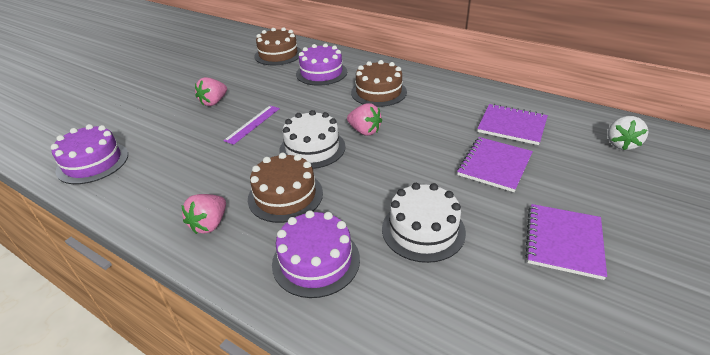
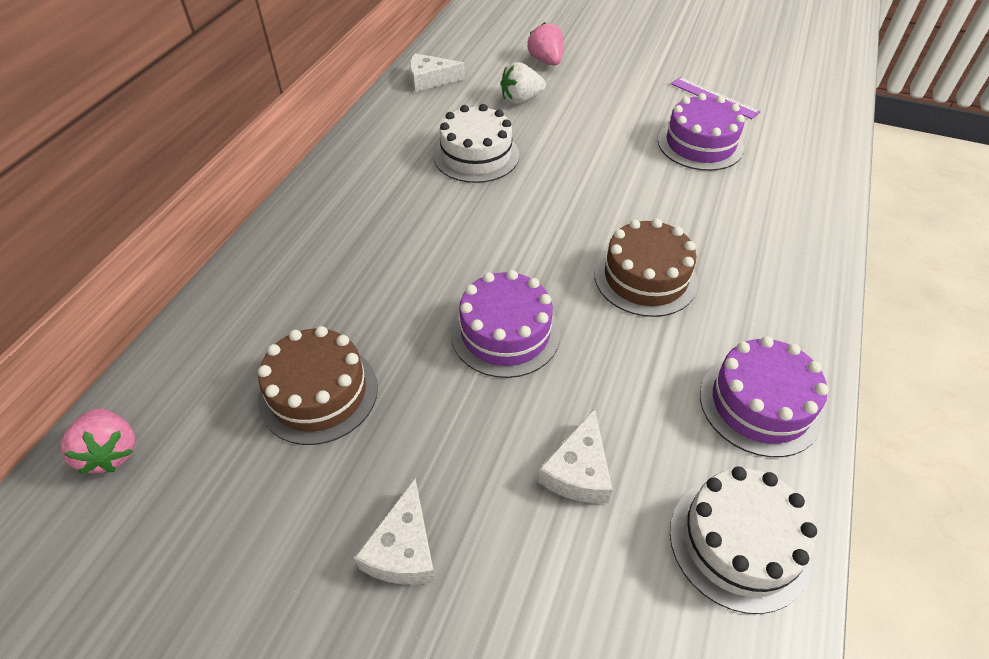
brown cake: 3 -> 2
pink strawberry: 3 -> 2
purple notebook: 3 -> 0
white cheese: 0 -> 3

